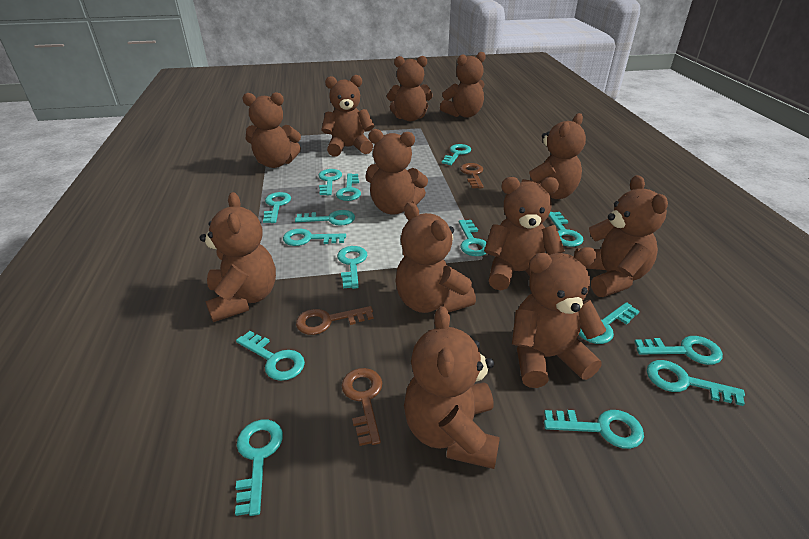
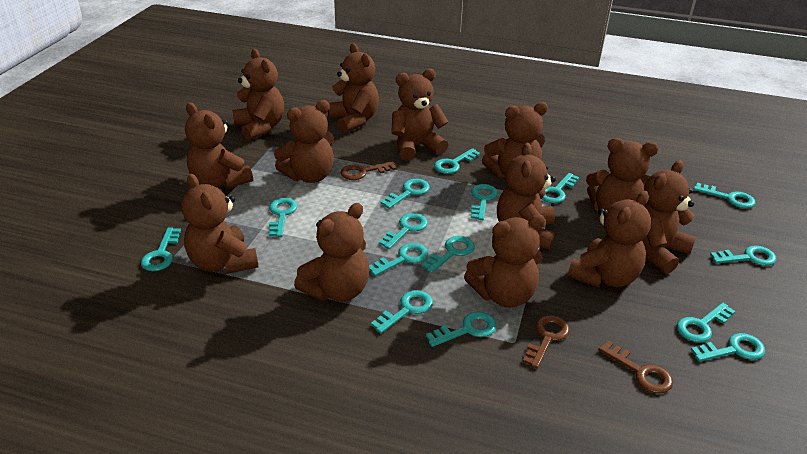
brown teddy bear: 12 -> 13

